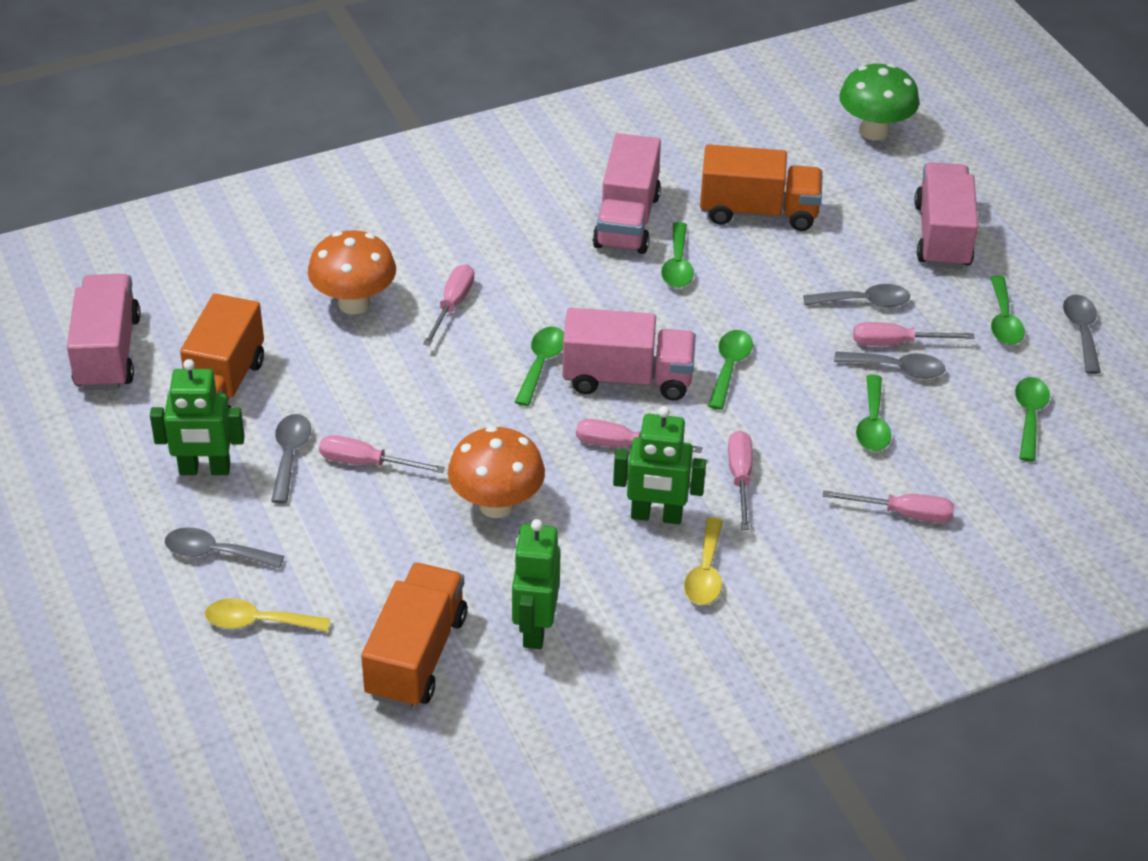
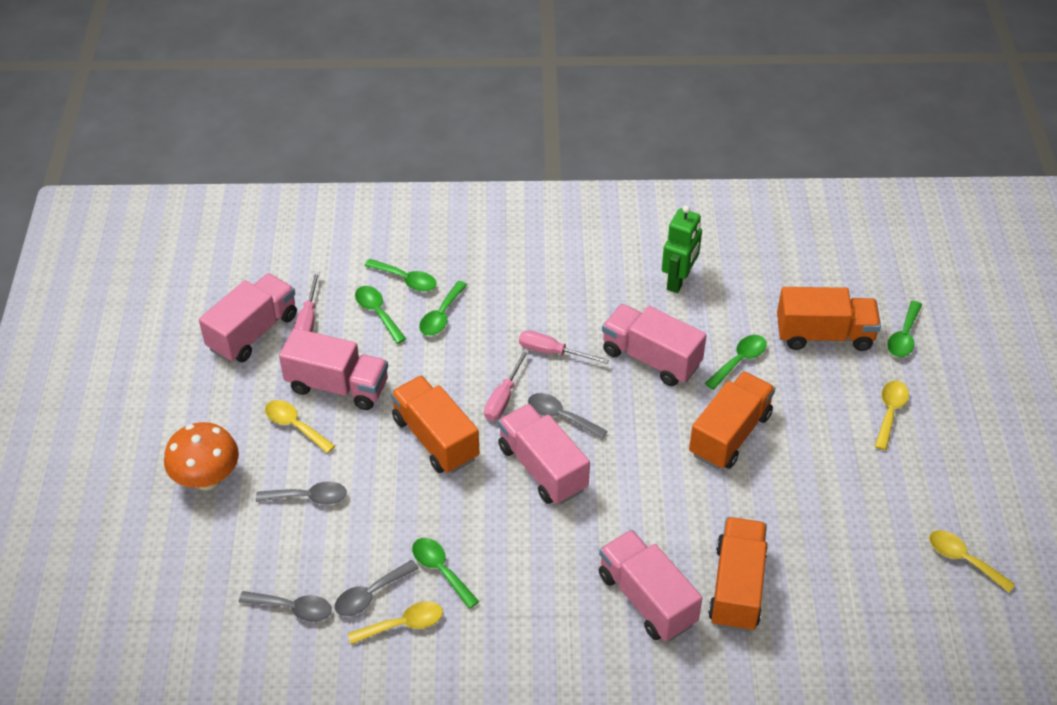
green mushroom: 1 -> 0
green robot: 3 -> 1
grey spoon: 5 -> 4
orange mushroom: 2 -> 1
orange truck: 3 -> 4
pink screwdriver: 6 -> 3
pink truck: 4 -> 5
yellow spoon: 2 -> 4

